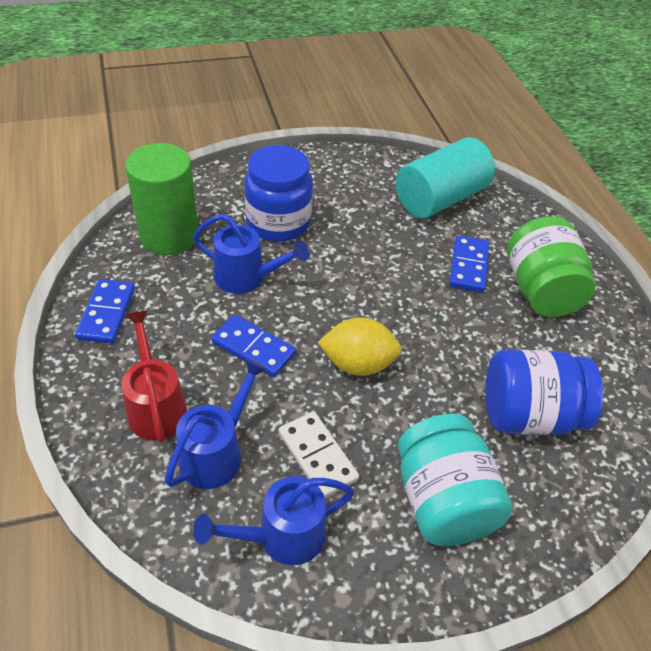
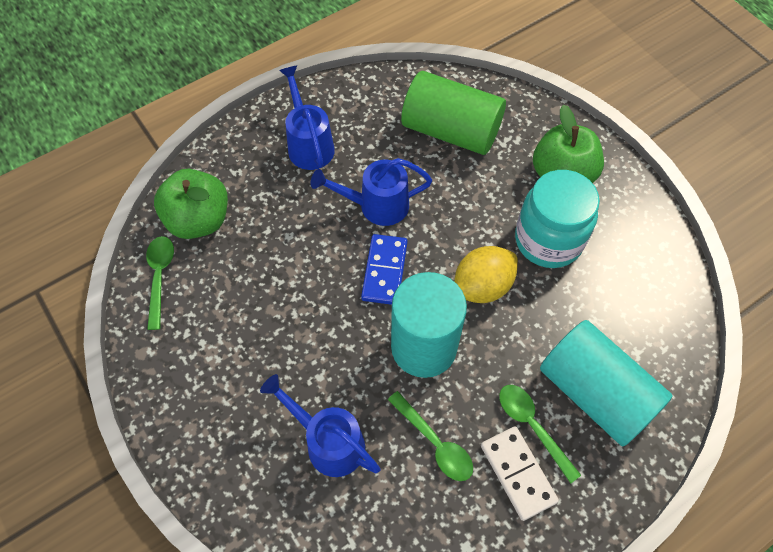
blue domino: 3 -> 1
blue jar: 2 -> 0
green apple: 0 -> 2
green jar: 1 -> 0
green spoon: 0 -> 3
red watering can: 1 -> 0
turquoise cylinder: 1 -> 2

